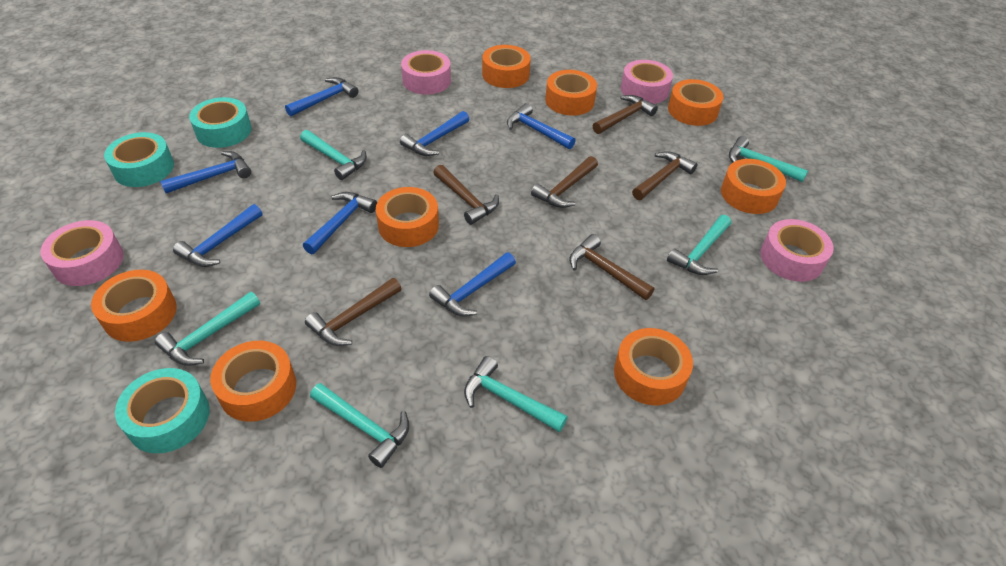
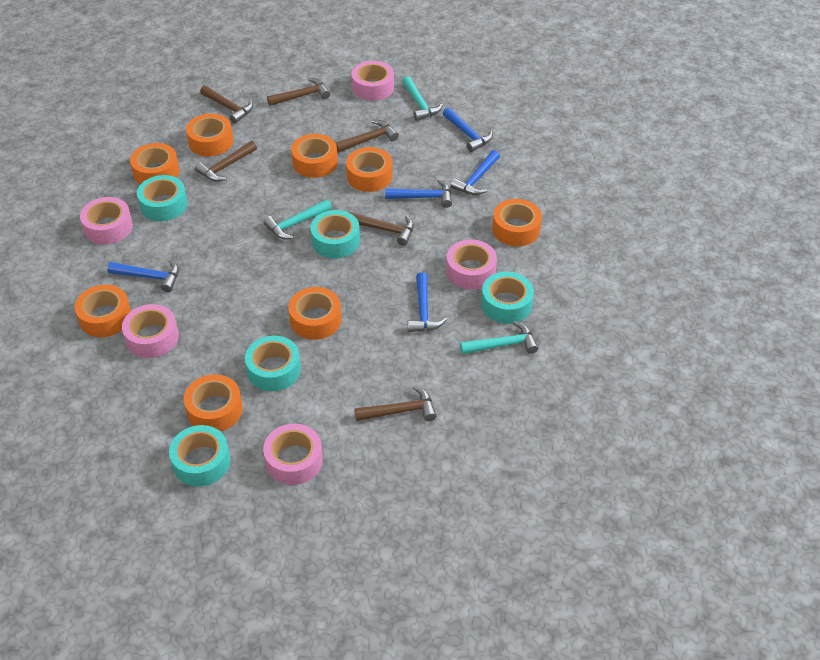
blue hammer: 7 -> 5
pink tape: 4 -> 5
turquoise hammer: 6 -> 3
turquoise tape: 3 -> 5

